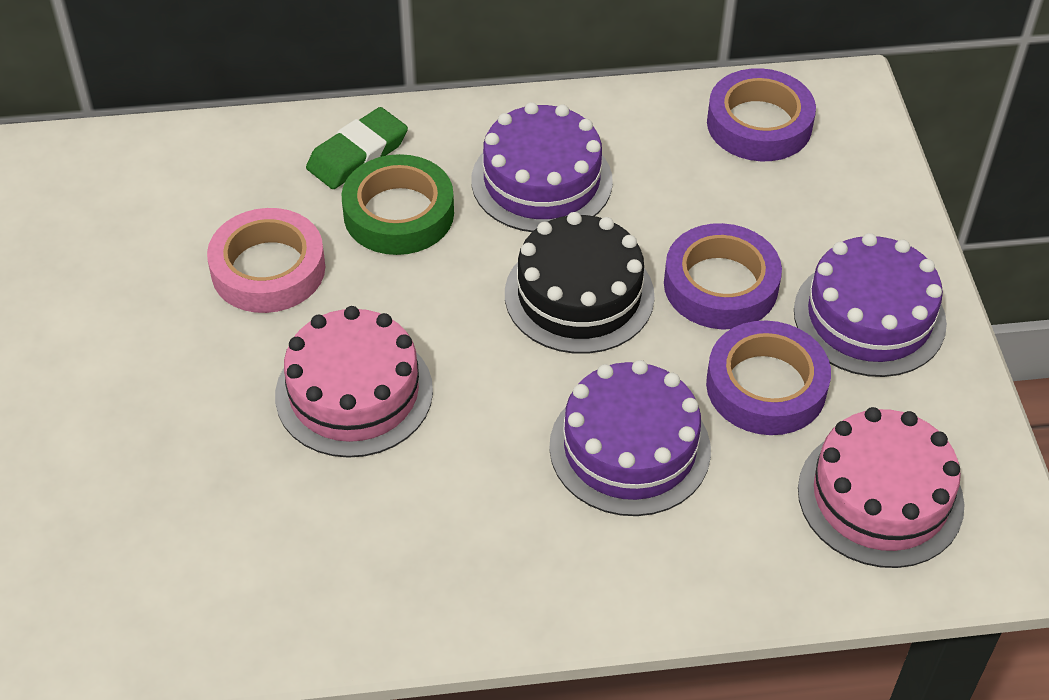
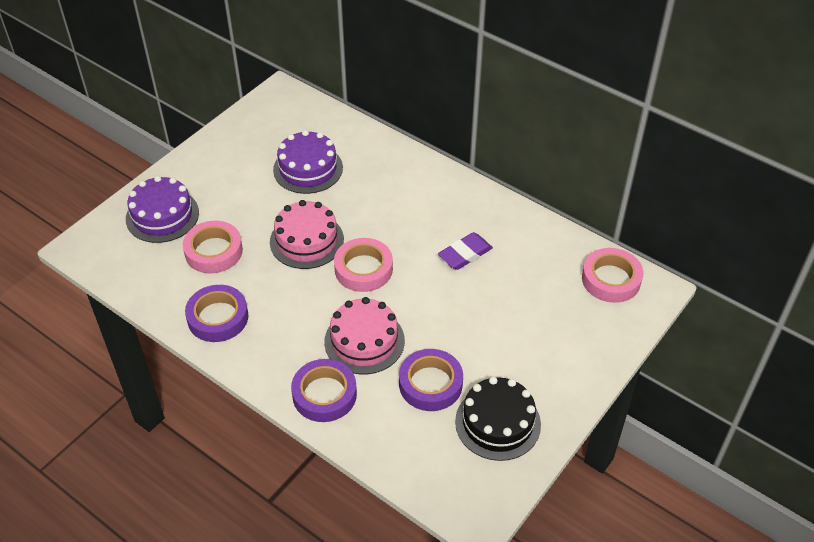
green eraser: 1 -> 0
green tape: 1 -> 0
pink tape: 1 -> 3
purple cake: 3 -> 2
purple eraser: 0 -> 1

